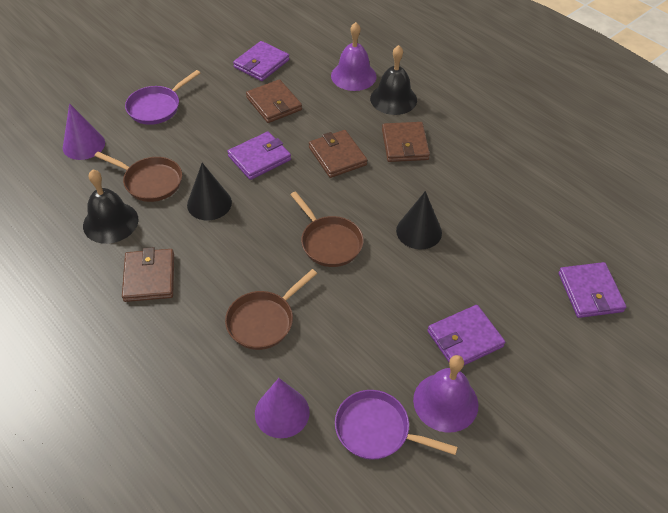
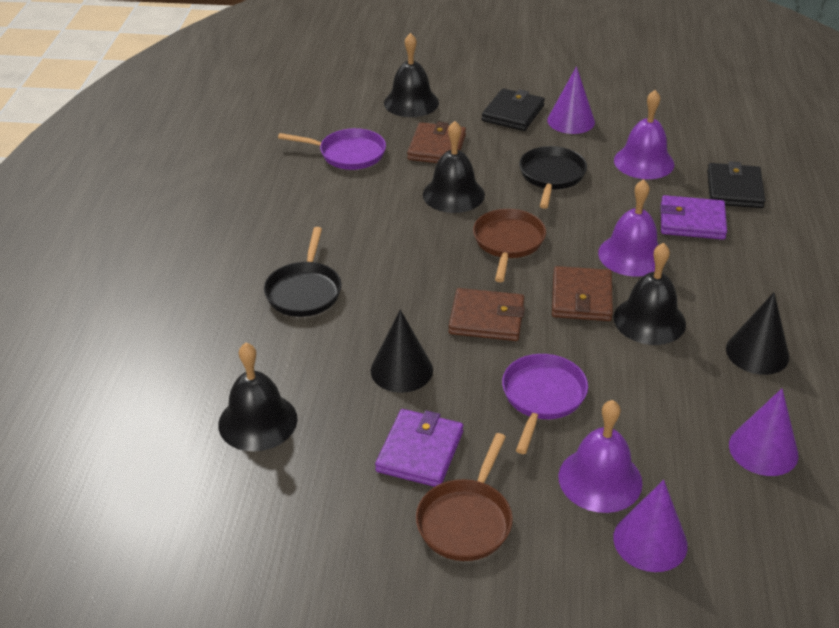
black bell: 2 -> 4
black pan: 0 -> 2
black wallet: 0 -> 2
brown pan: 3 -> 2
brown wallet: 4 -> 3
purple bell: 2 -> 3
purple cone: 2 -> 3
purple wallet: 4 -> 2

